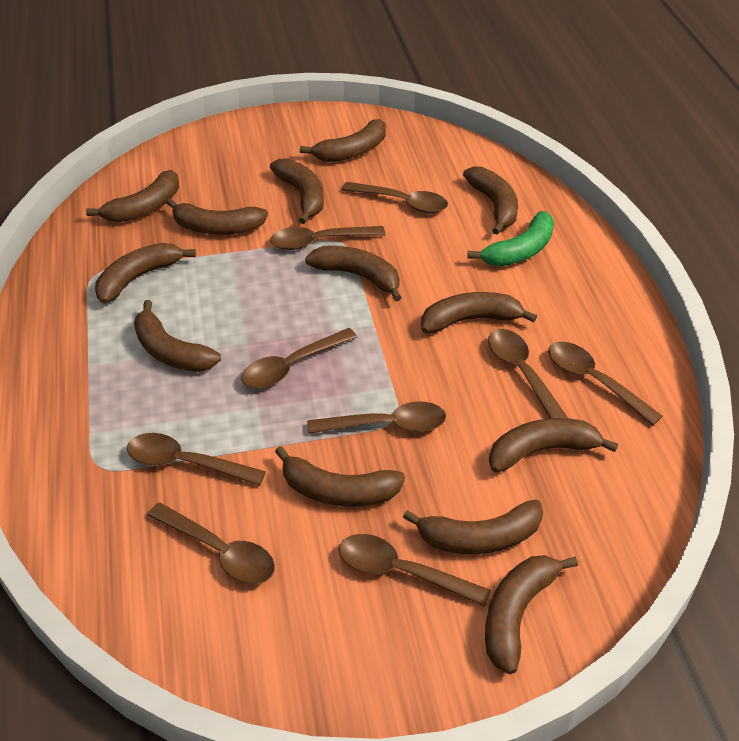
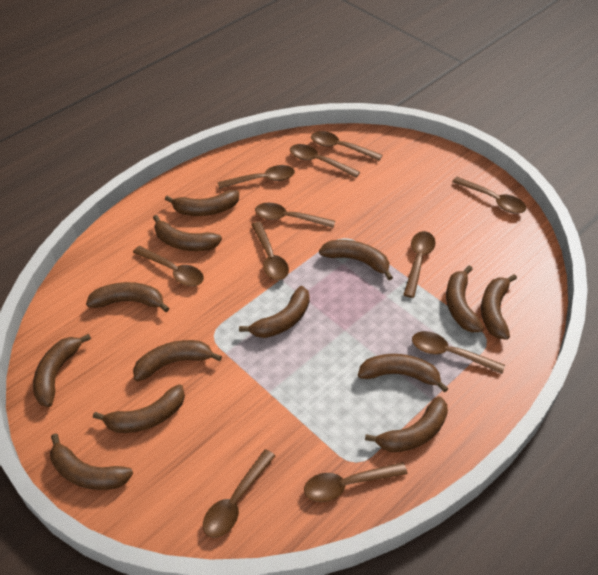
brown spoon: 9 -> 11
green banana: 1 -> 0

